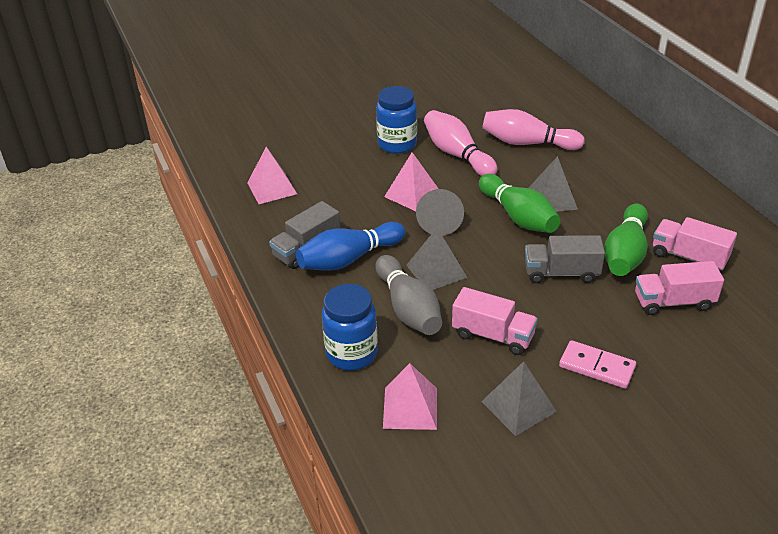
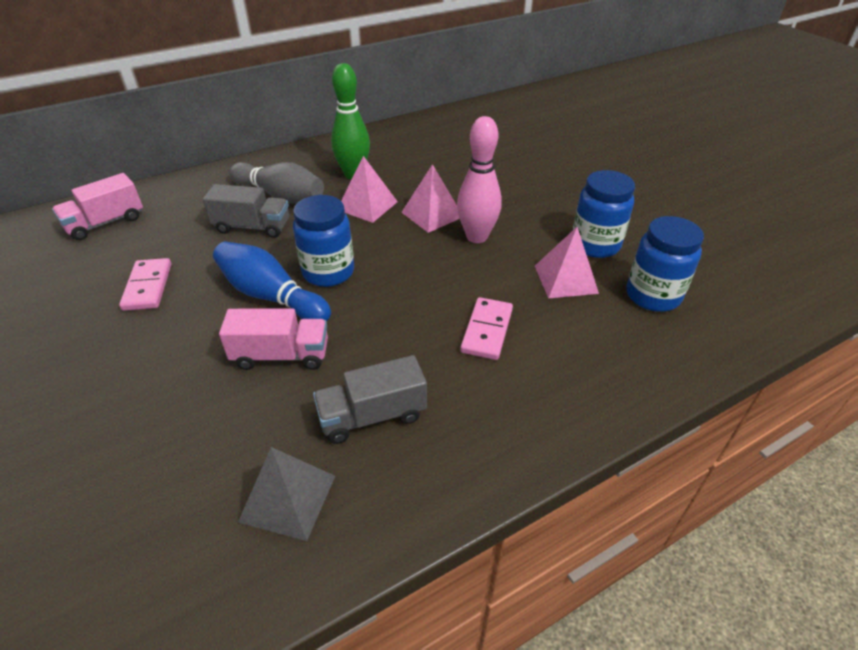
blue jar: 2 -> 3
green bowling pin: 2 -> 1
grey cone: 1 -> 0
grey pyramid: 3 -> 1
pink bowling pin: 2 -> 1
pink domino: 1 -> 2
pink truck: 3 -> 2

